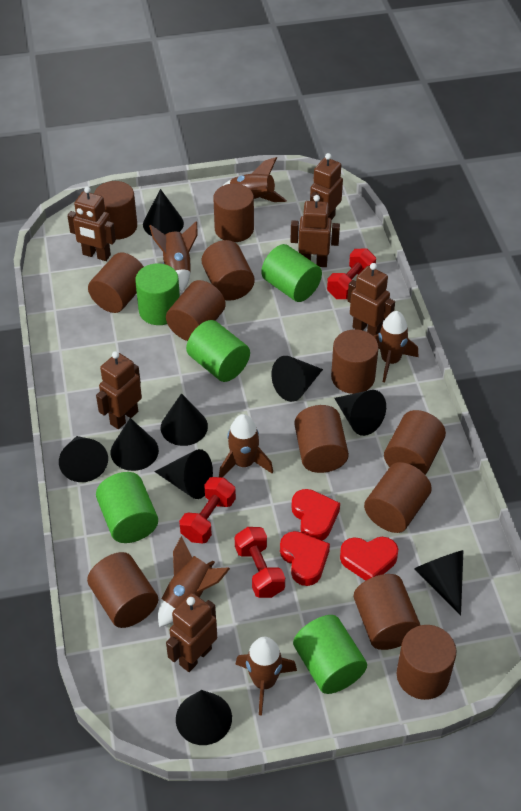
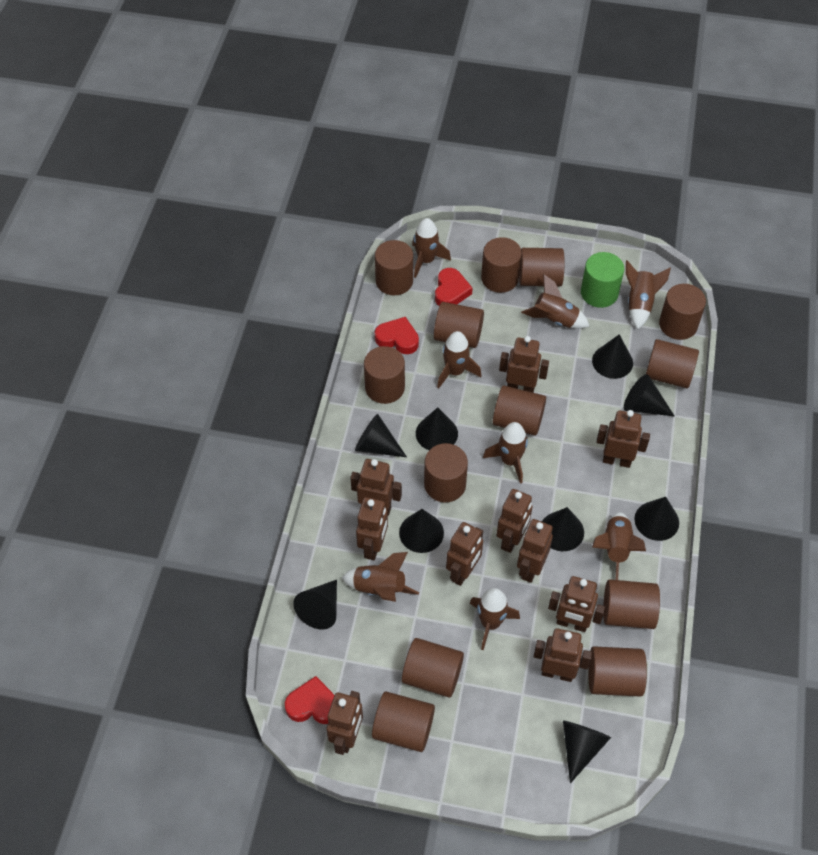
brown cylinder: 12 -> 13
brown robot: 6 -> 10
brown rocket: 6 -> 8
green cylinder: 5 -> 1
red dumbbell: 3 -> 0

